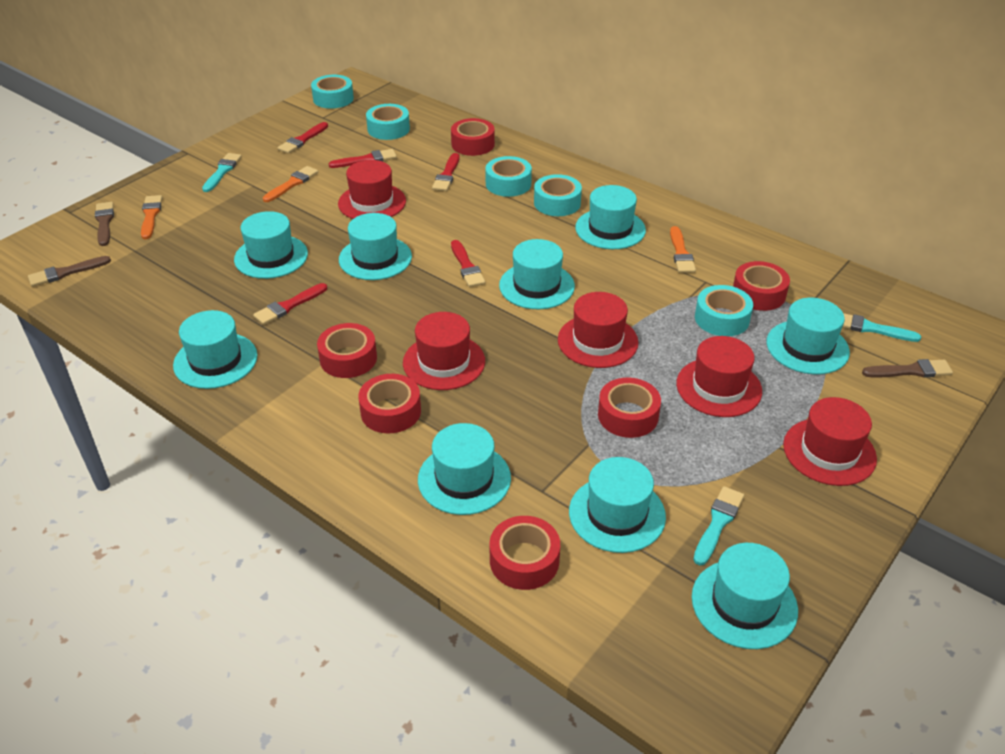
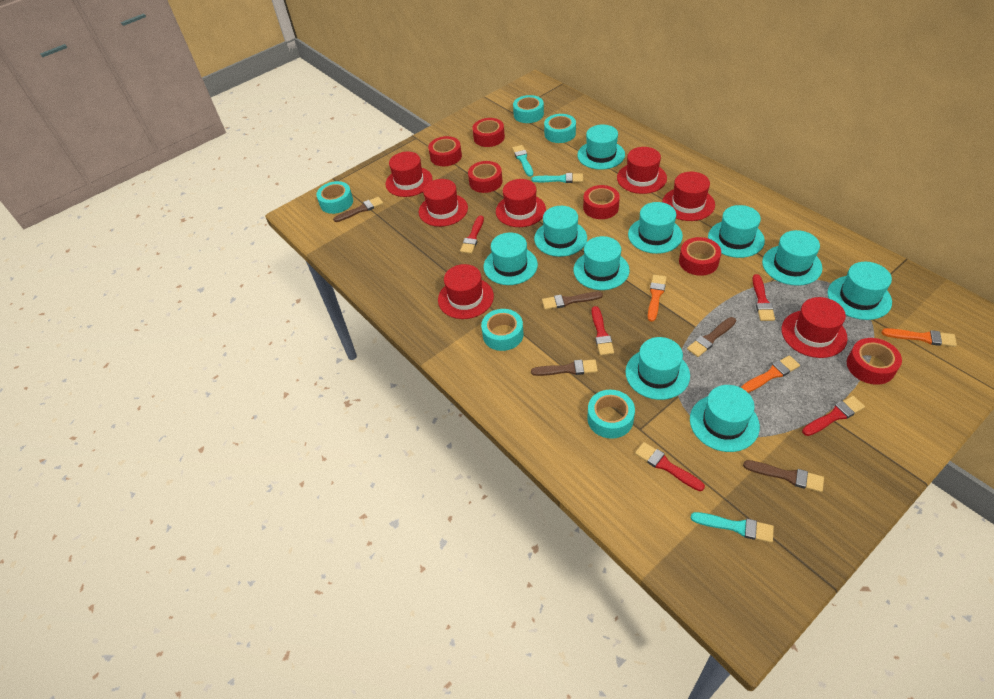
brown brush: 3 -> 5
red hat: 5 -> 7
turquoise hat: 9 -> 10

